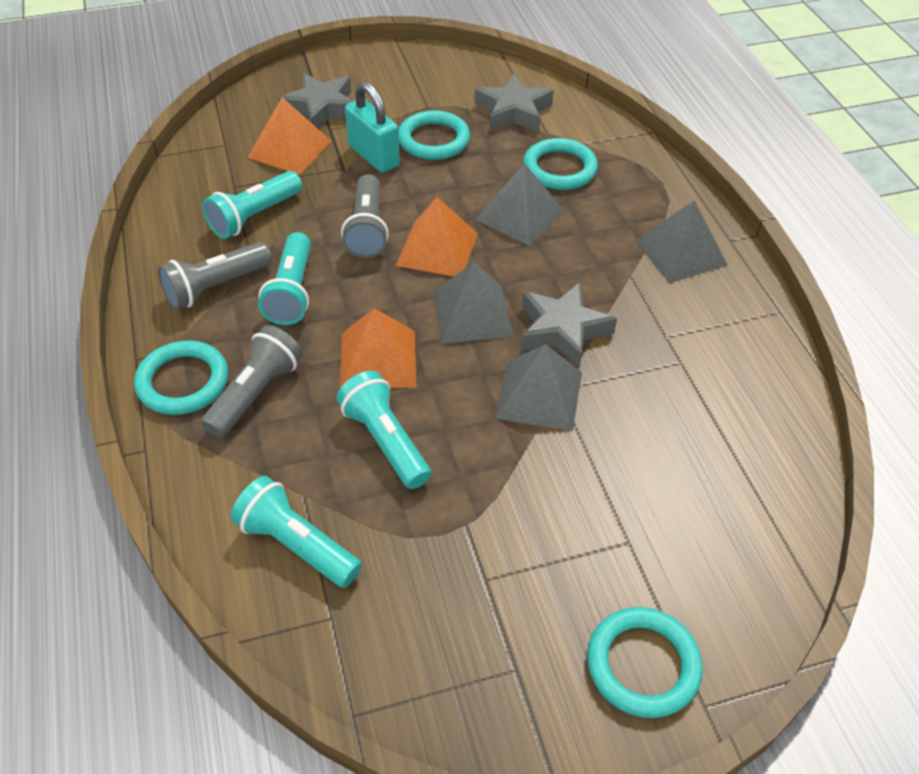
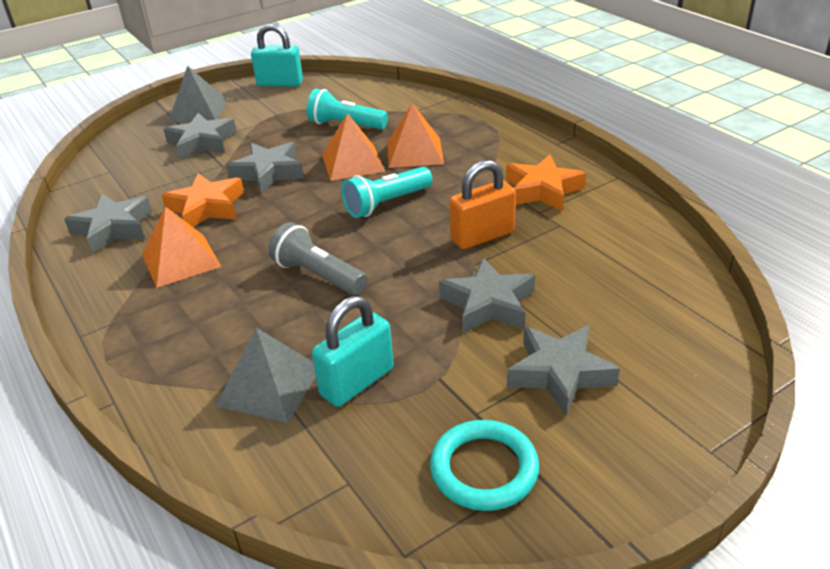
grey flashlight: 3 -> 1
grey pyramid: 4 -> 2
grey star: 3 -> 5
orange padlock: 0 -> 1
orange star: 0 -> 2
turquoise flashlight: 4 -> 2
turquoise padlock: 1 -> 2
turquoise ring: 4 -> 1

